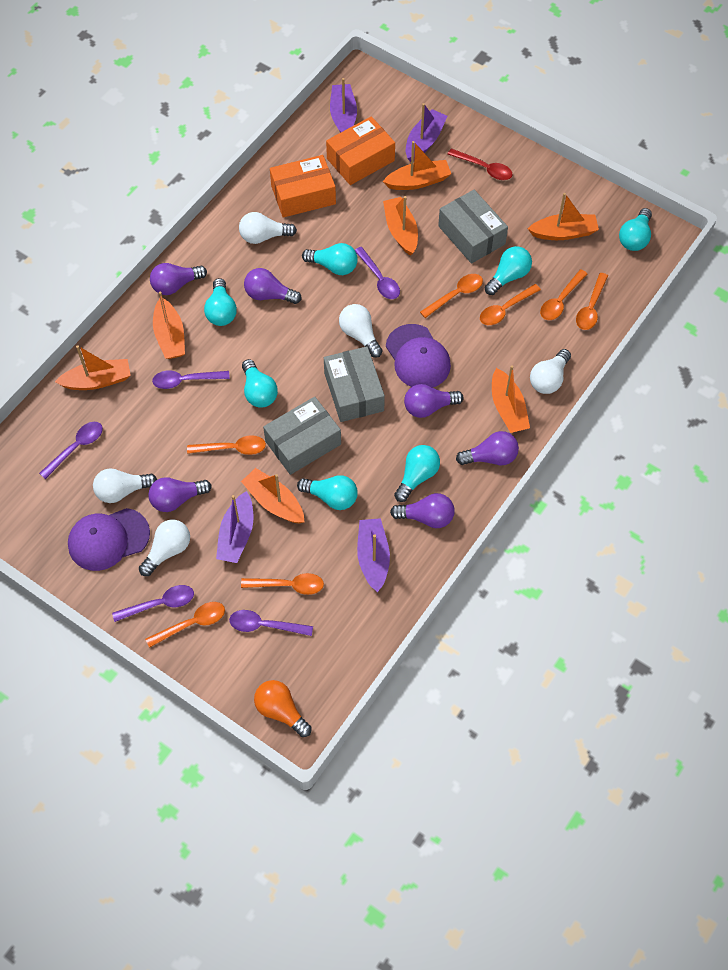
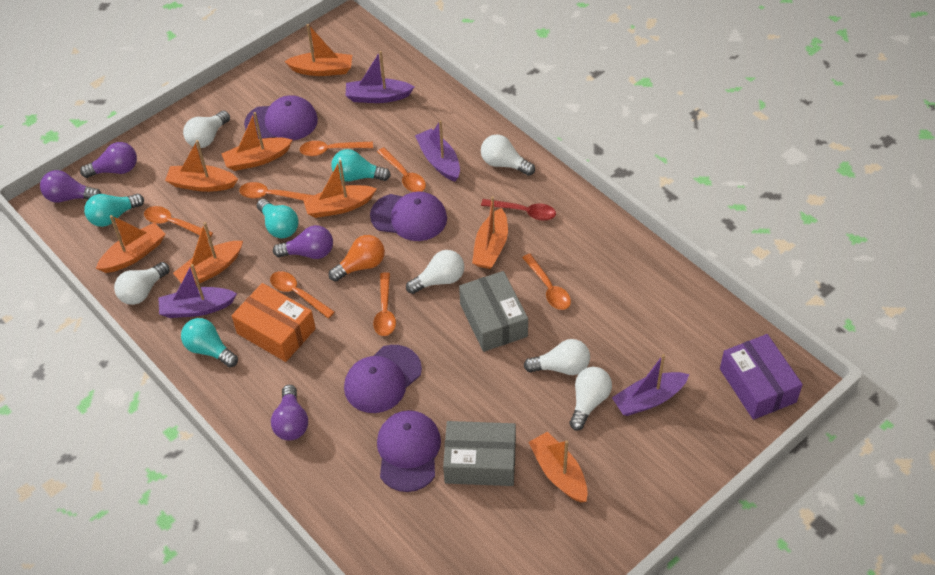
grey box: 3 -> 2
orange boat: 7 -> 8
orange box: 2 -> 1
purple box: 0 -> 1
purple cap: 2 -> 4
purple light bulb: 6 -> 4
purple spoon: 5 -> 0
turquoise light bulb: 7 -> 4
white light bulb: 5 -> 6

